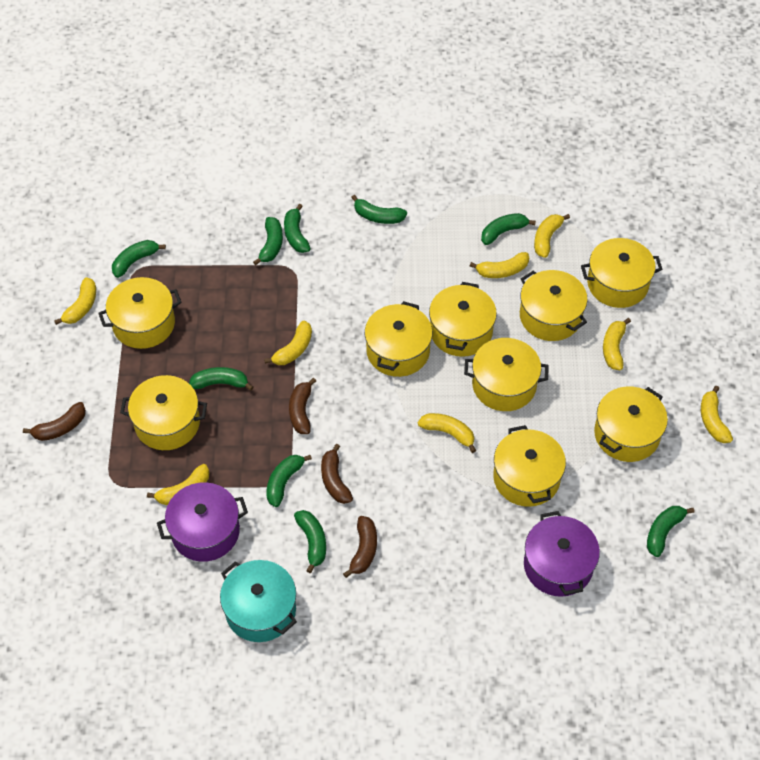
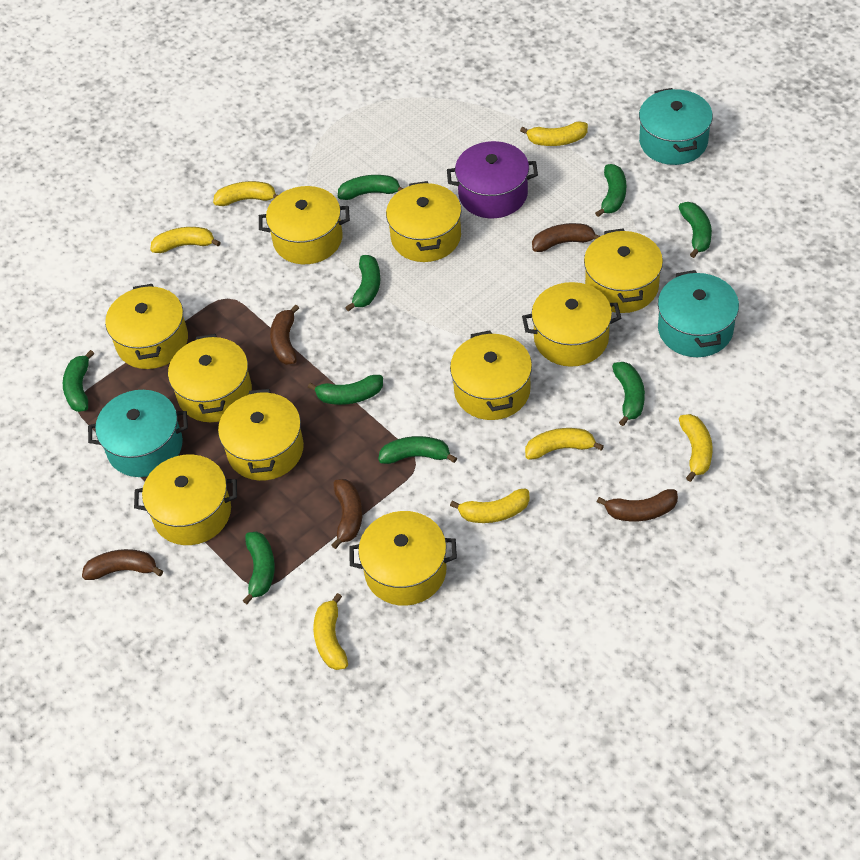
brown banana: 4 -> 5
purple pot: 2 -> 1
turquoise pot: 1 -> 3
yellow banana: 8 -> 7
yellow pot: 9 -> 10

